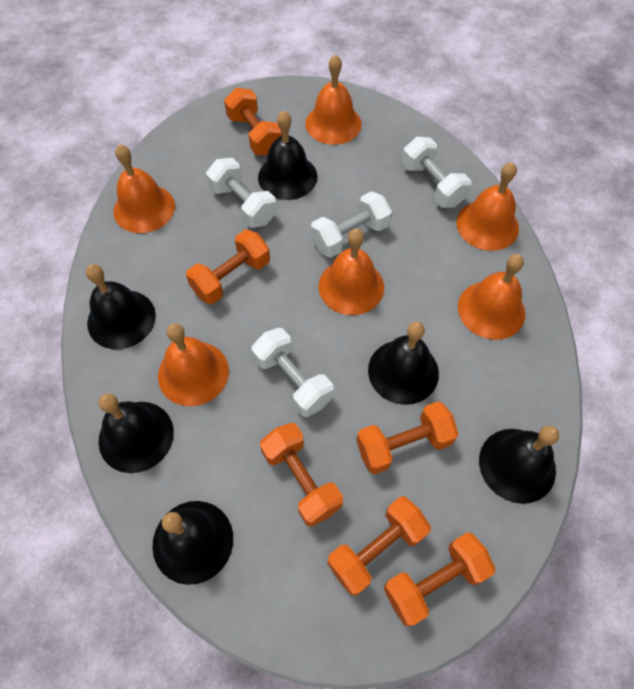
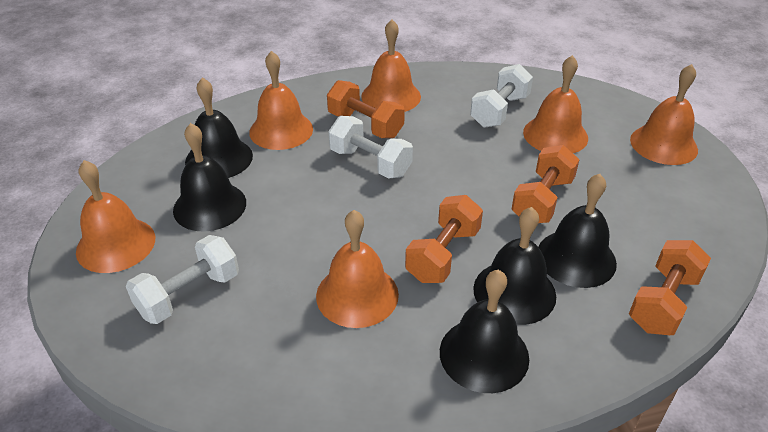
black bell: 6 -> 5
orange dumbbell: 6 -> 4
white dumbbell: 4 -> 3

